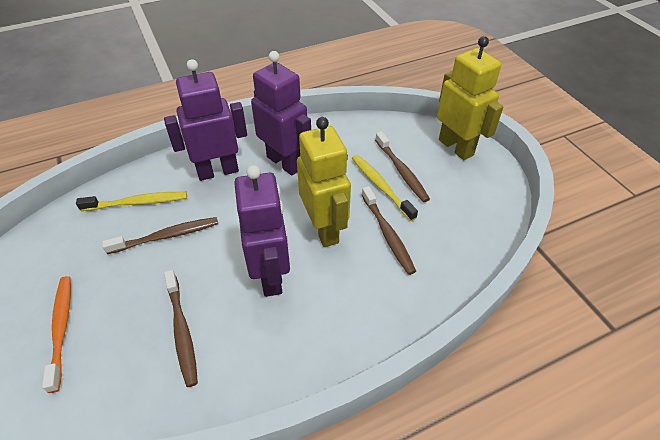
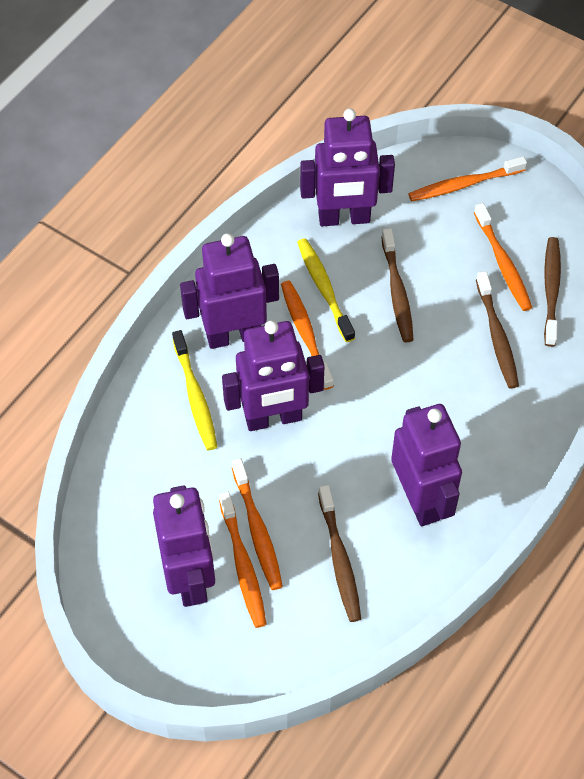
orange toothbrush: 1 -> 5
purple robot: 3 -> 5
yellow robot: 2 -> 0

